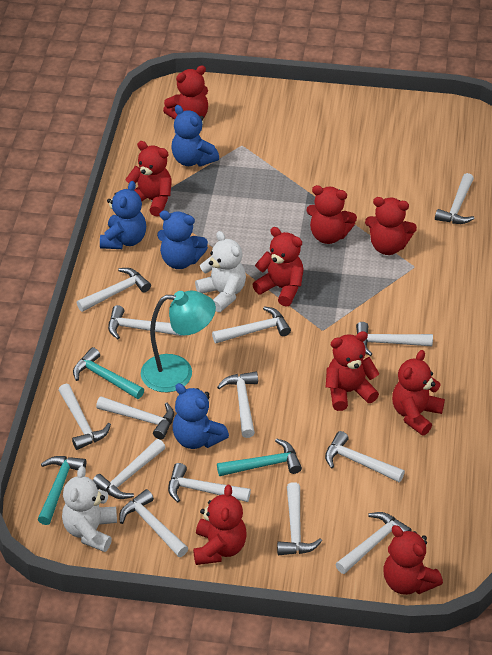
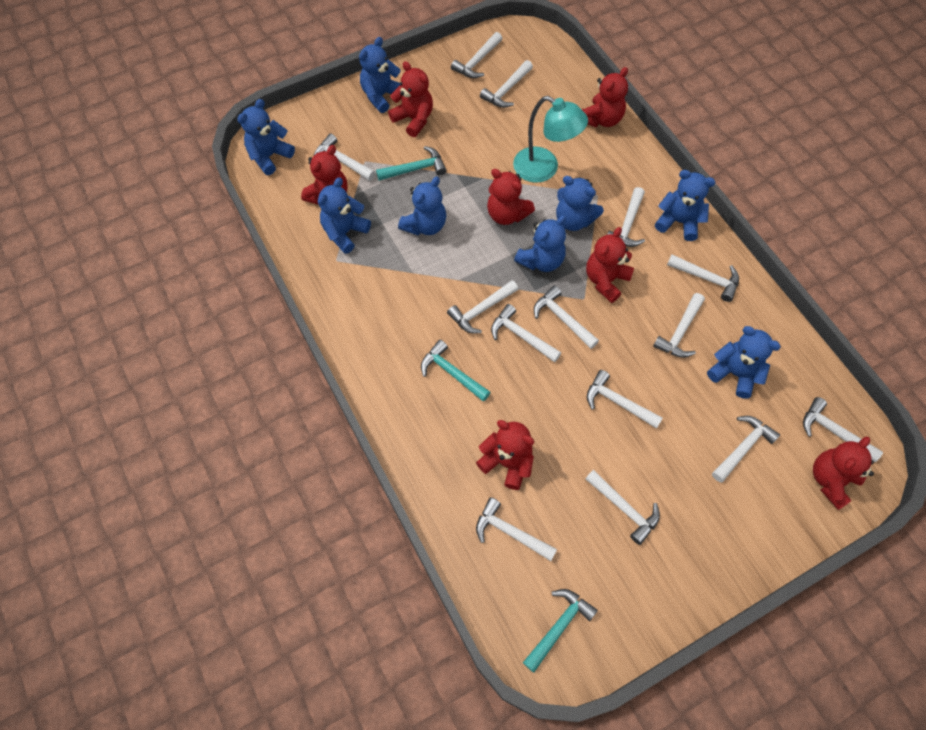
blue teddy bear: 4 -> 8
red teddy bear: 9 -> 7
white teddy bear: 2 -> 0

